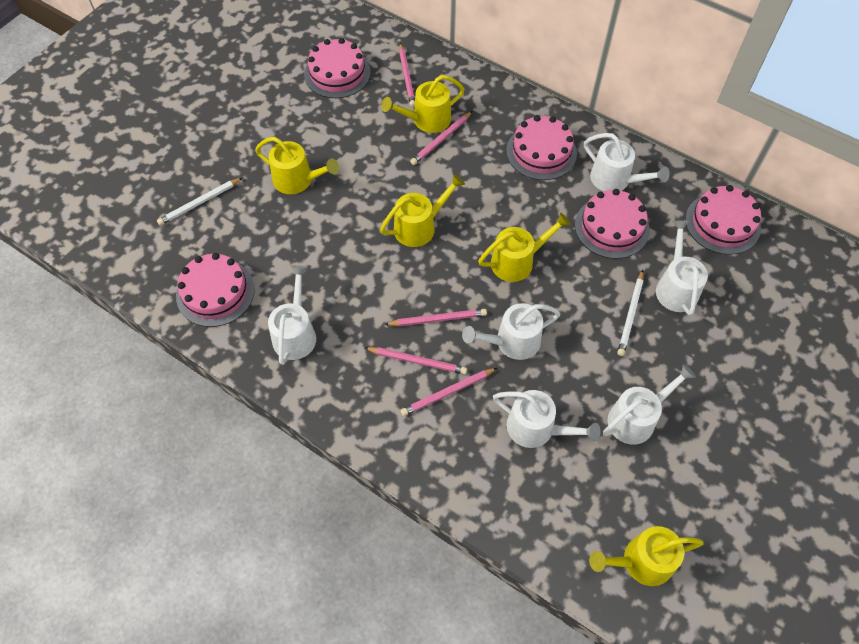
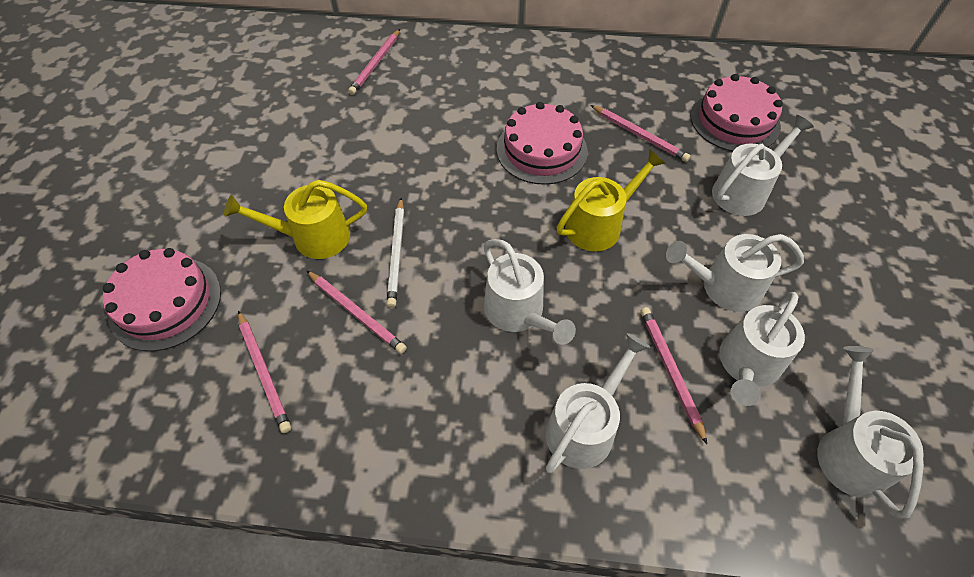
pink cake: 5 -> 3
white pencil: 2 -> 1
yellow watering can: 5 -> 2

